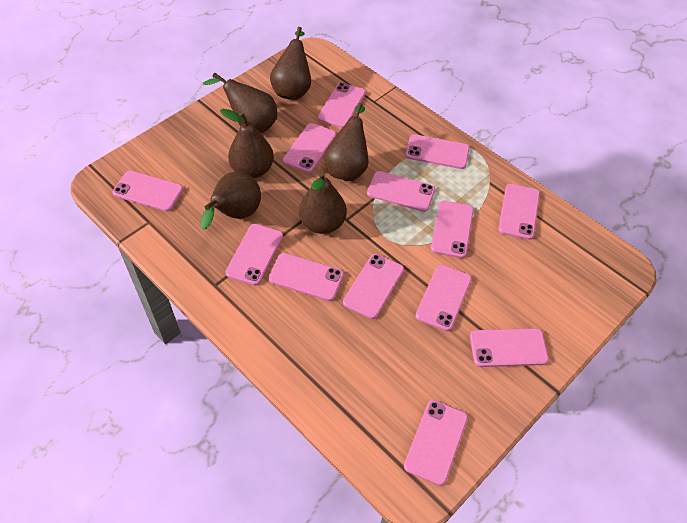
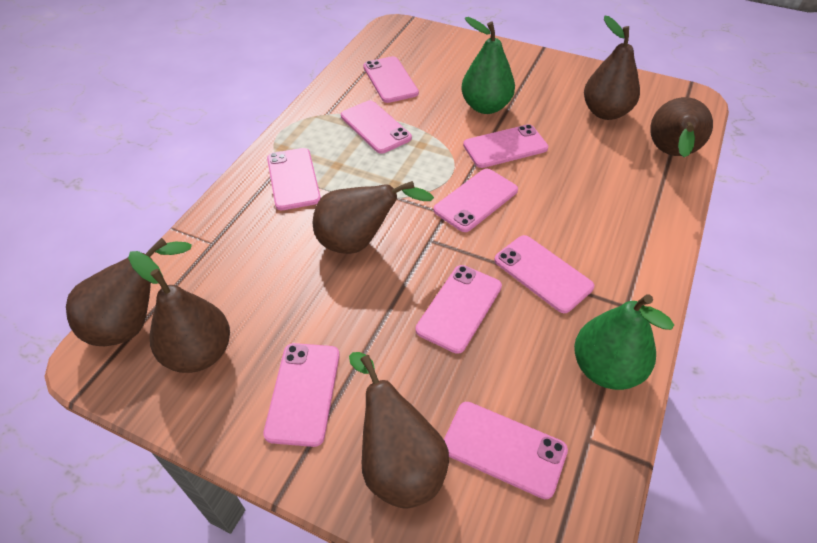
green pear: 0 -> 2
pink phone: 13 -> 9

